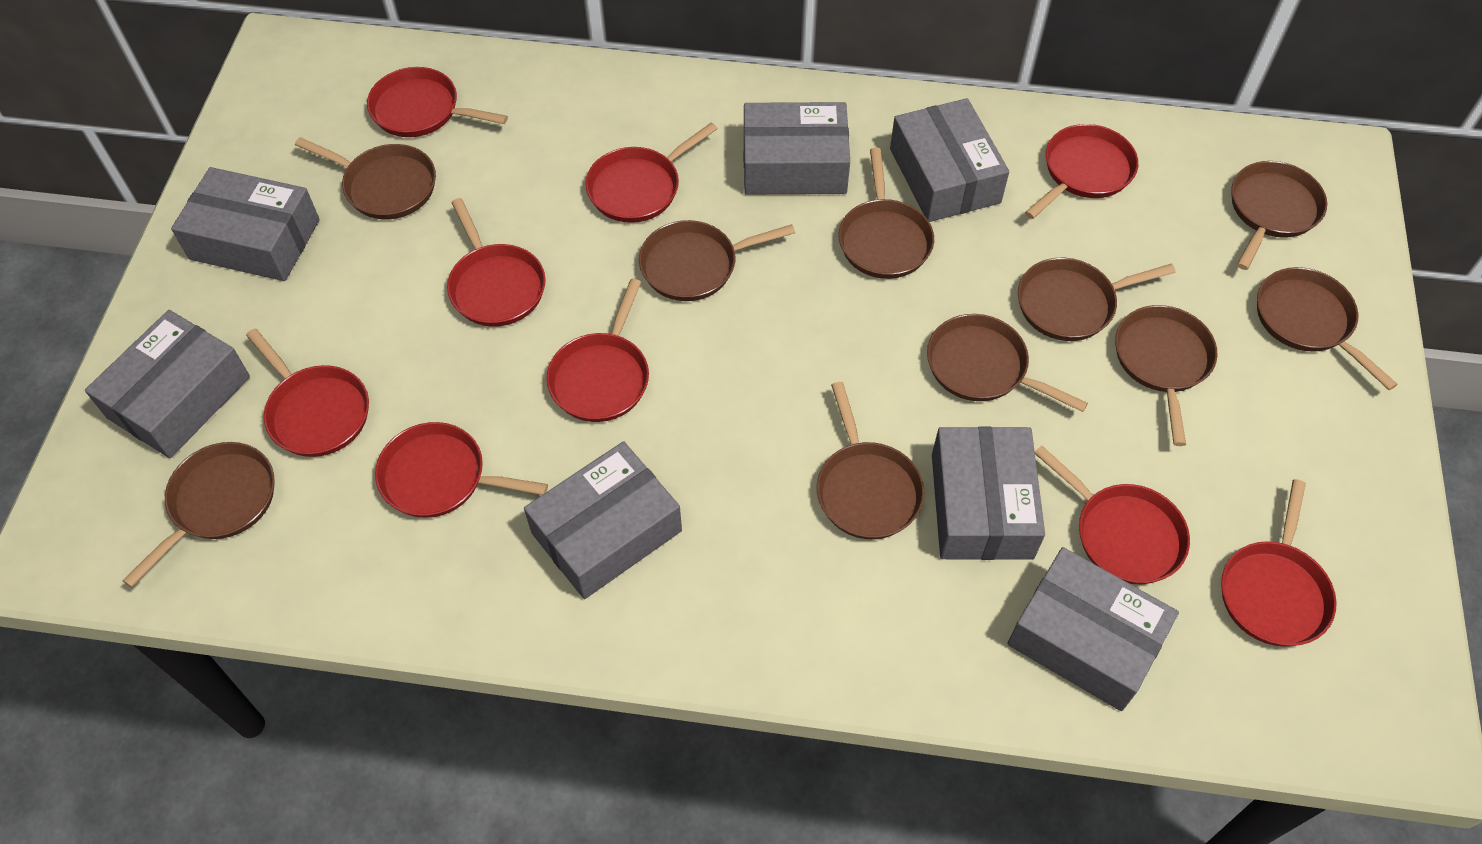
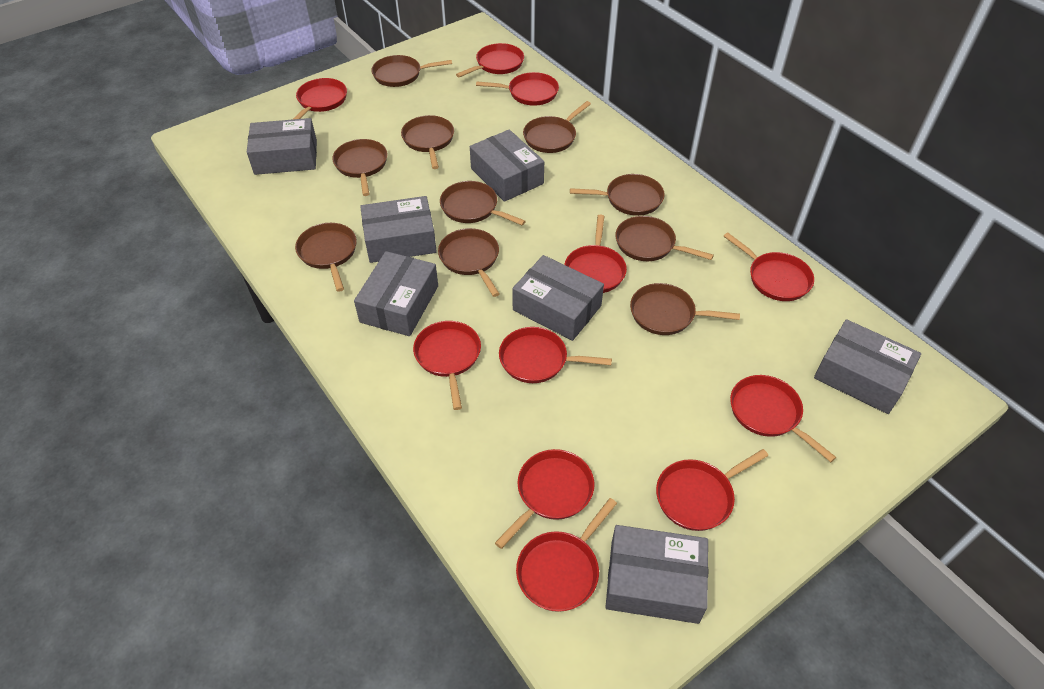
red pan: 9 -> 11

